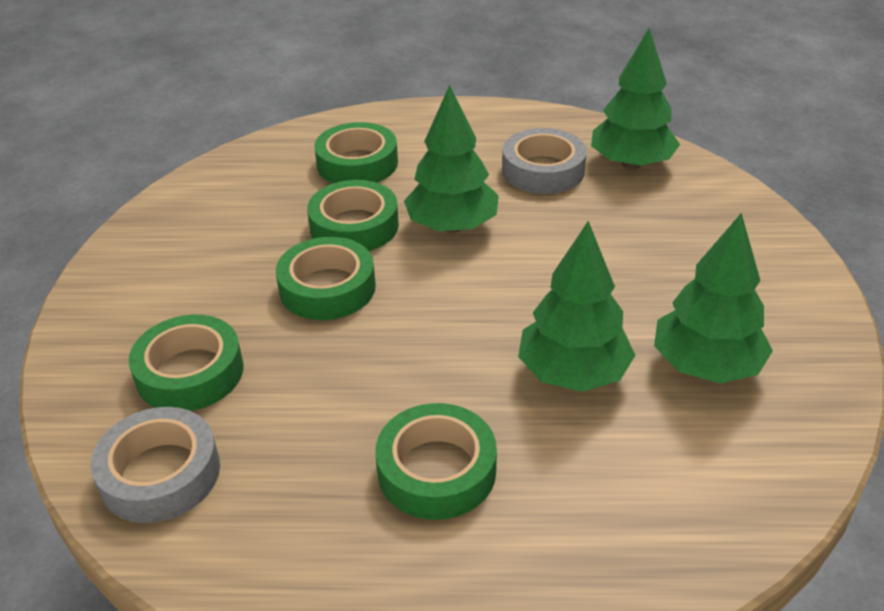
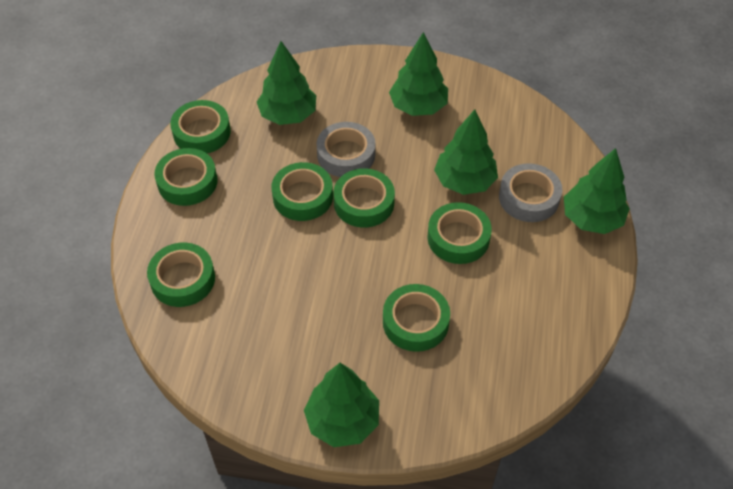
green tape: 5 -> 7
green tree: 4 -> 5

